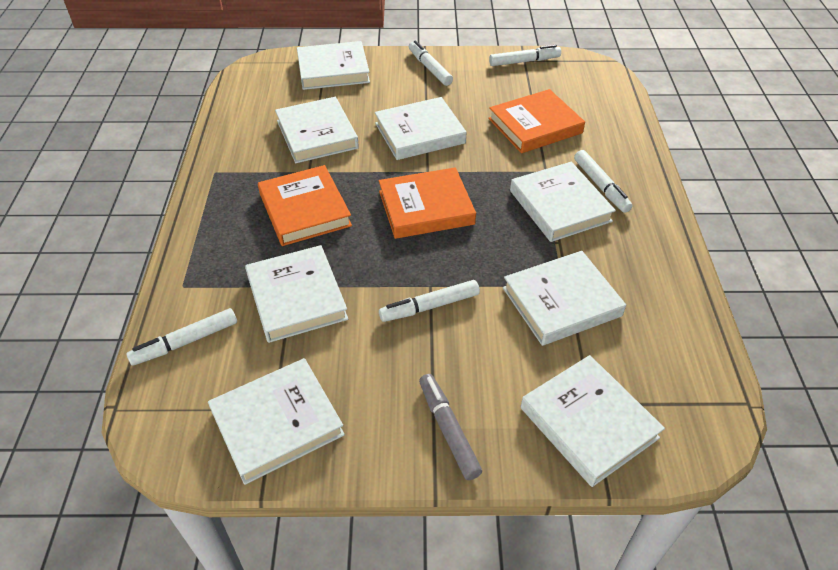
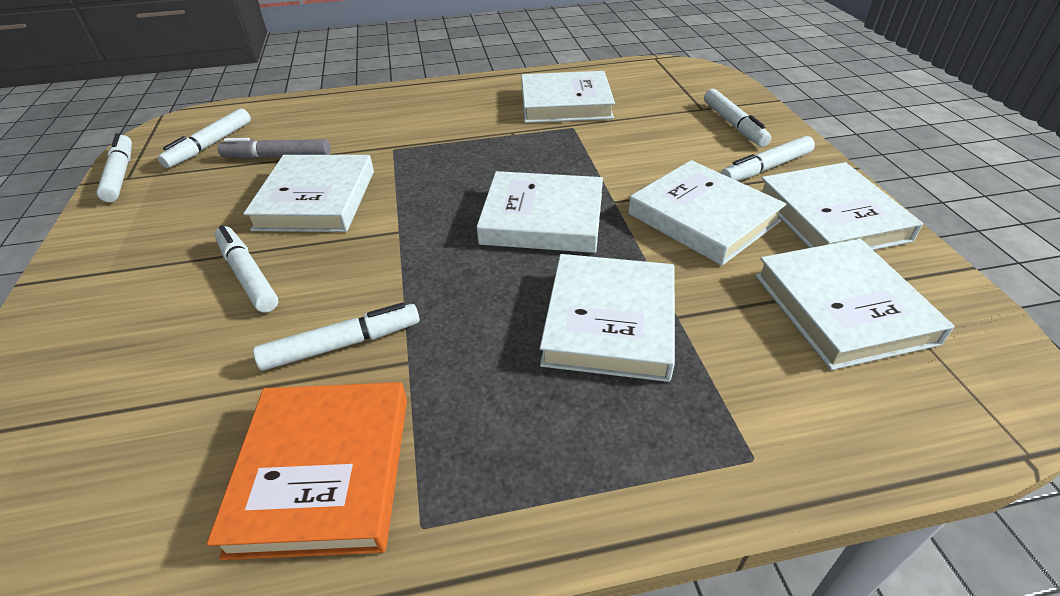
orange book: 3 -> 1
white book: 8 -> 7
white marker: 5 -> 6

